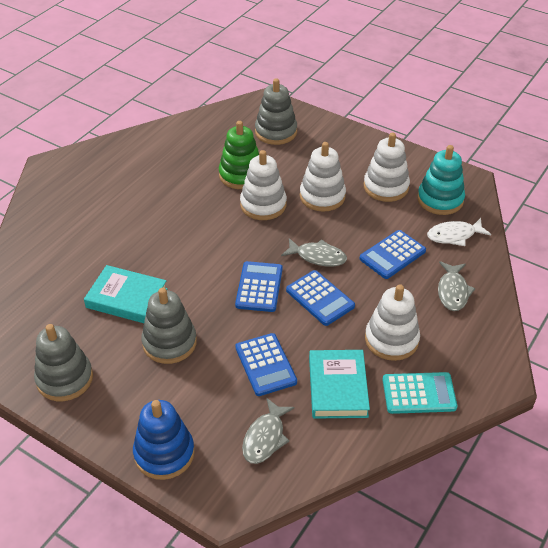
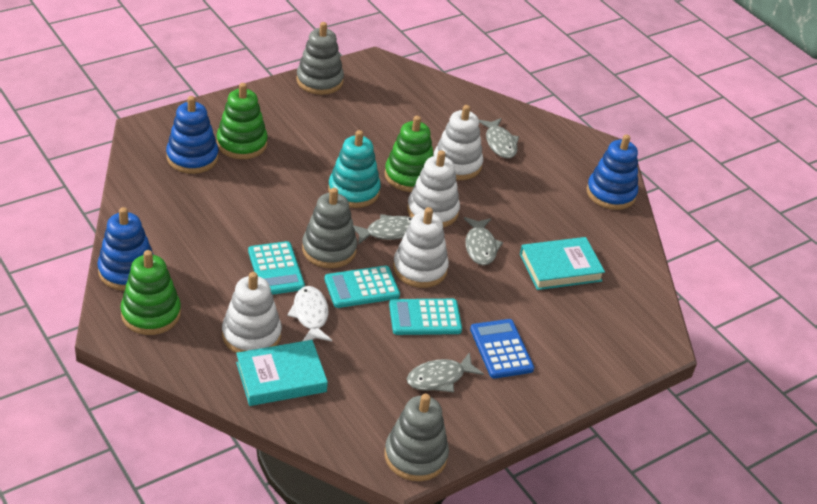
blue calculator: 4 -> 1
blue stacking toy: 1 -> 3
green stacking toy: 1 -> 3
grey fish: 3 -> 4
turquoise calculator: 1 -> 3

